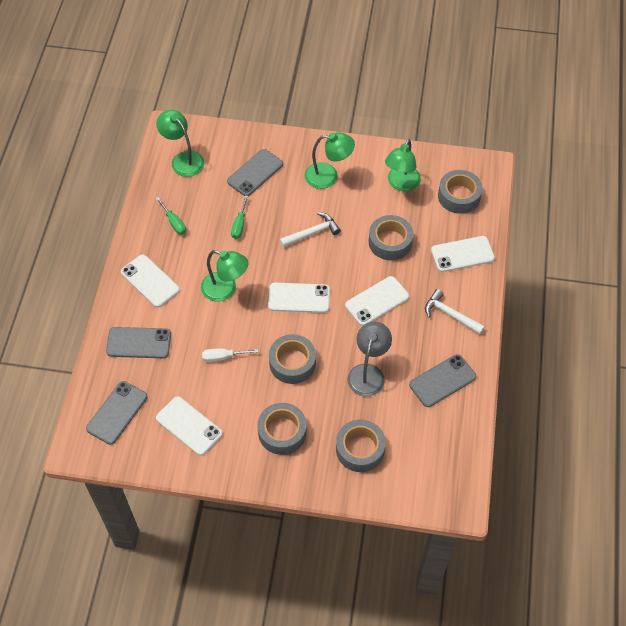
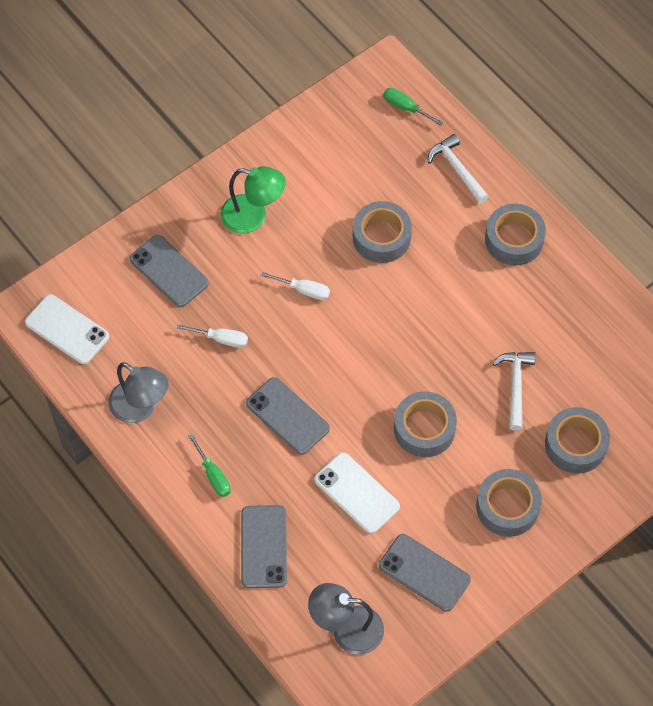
green lamp: 4 -> 1
grey lamp: 1 -> 2
white phone: 5 -> 2
white screwdriver: 1 -> 2

